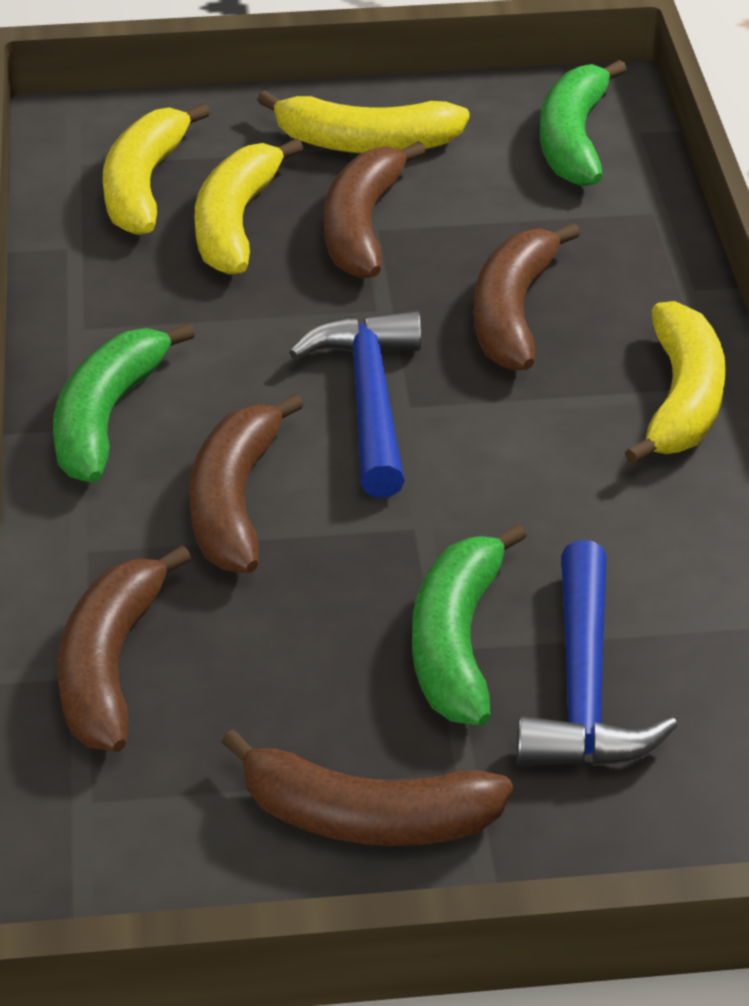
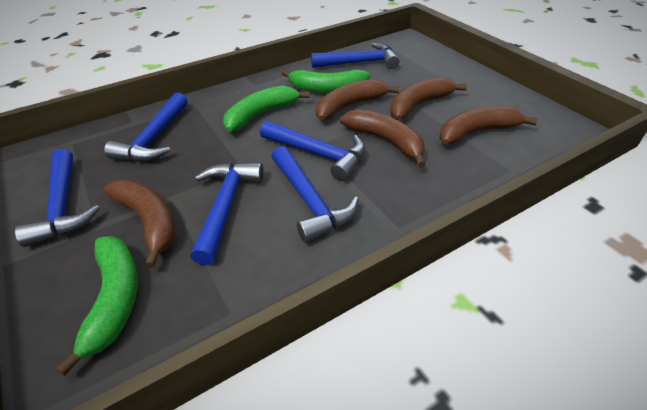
blue hammer: 2 -> 6
yellow banana: 4 -> 0

